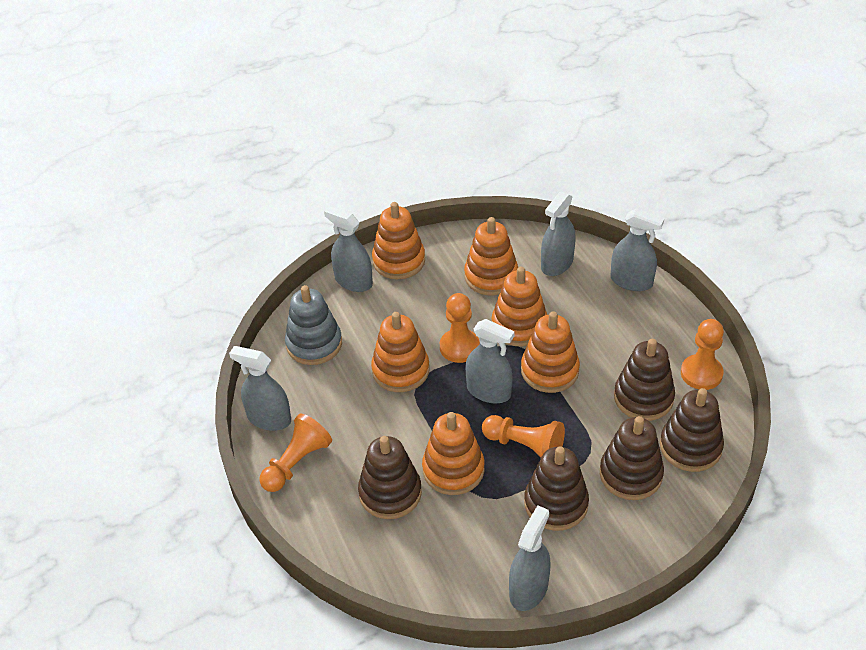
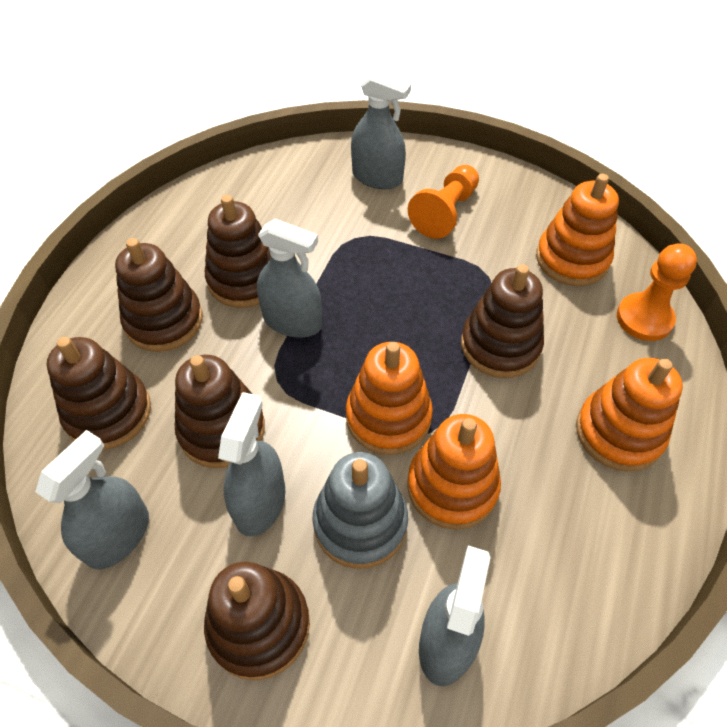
brown stacking toy: 5 -> 6
grey spray bottle: 6 -> 5
orange pawn: 4 -> 2
orange stacking toy: 6 -> 4

